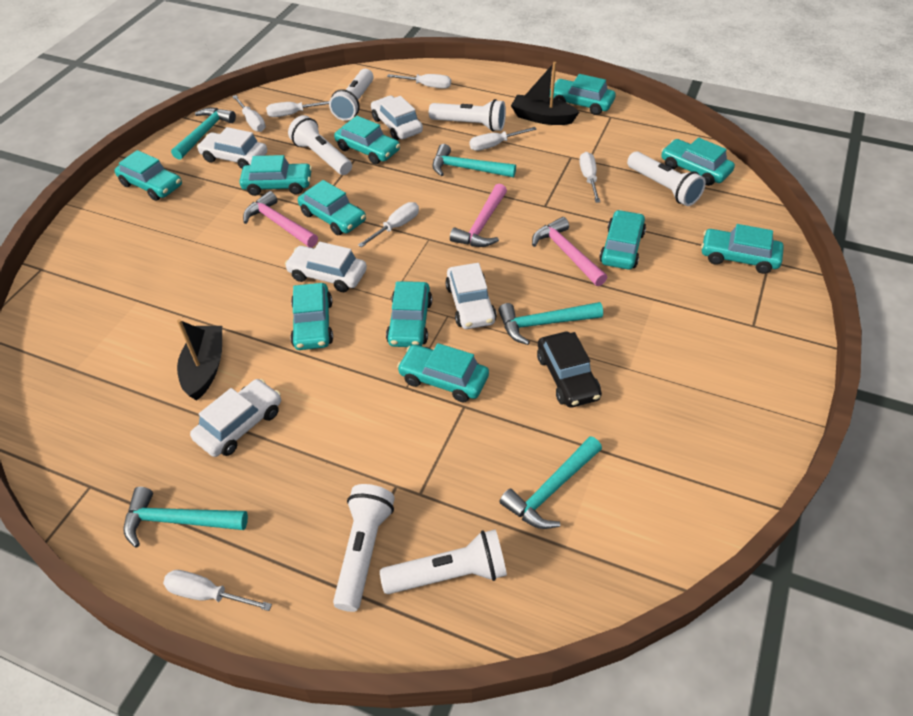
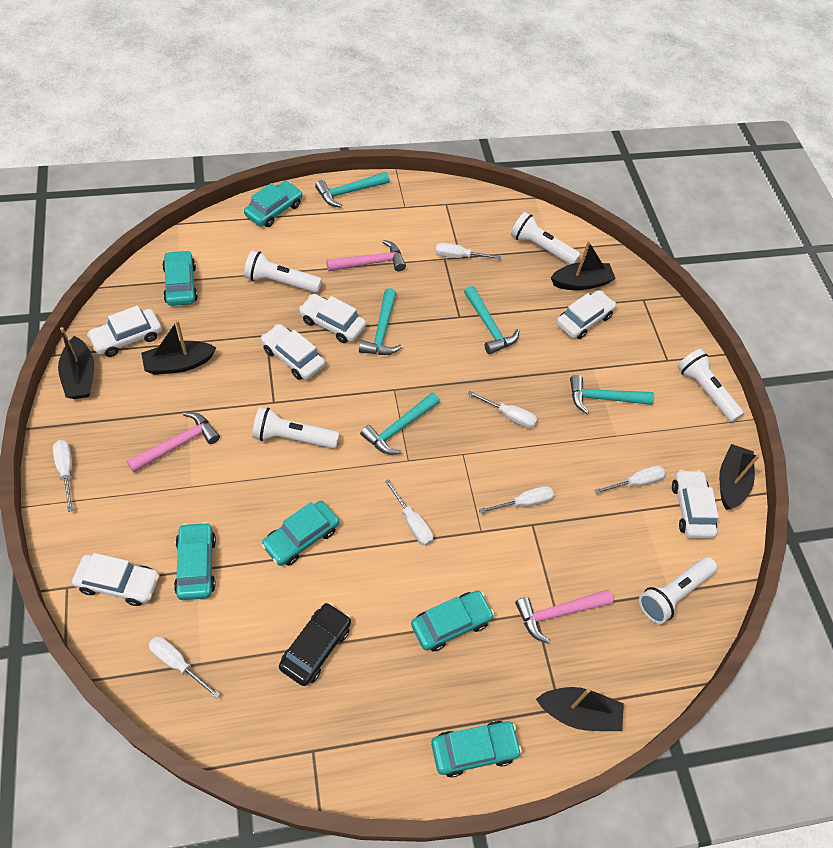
black boat: 2 -> 5
turquoise car: 11 -> 6
white car: 5 -> 6
white flashlight: 6 -> 5

